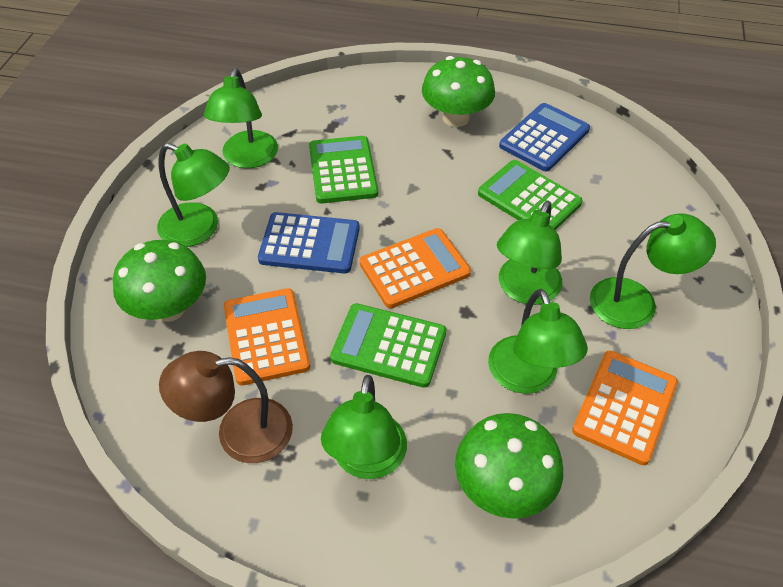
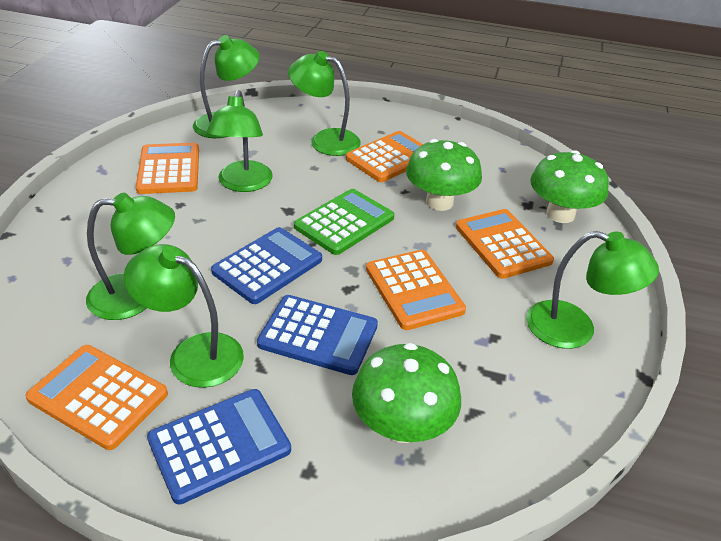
blue calculator: 2 -> 3
brown lamp: 1 -> 0
green calculator: 3 -> 1
orange calculator: 3 -> 5

